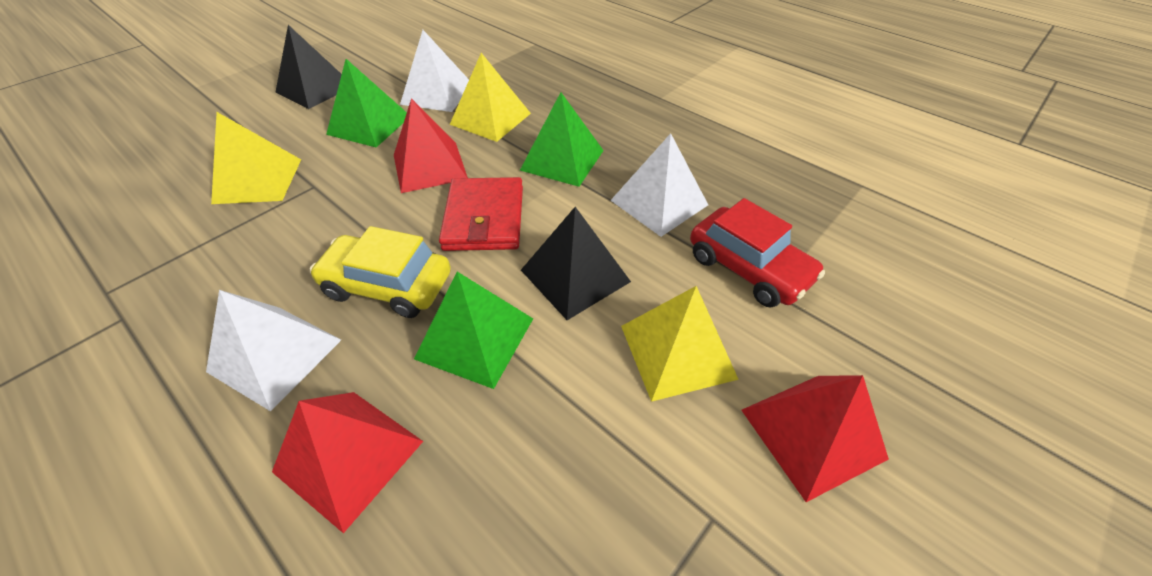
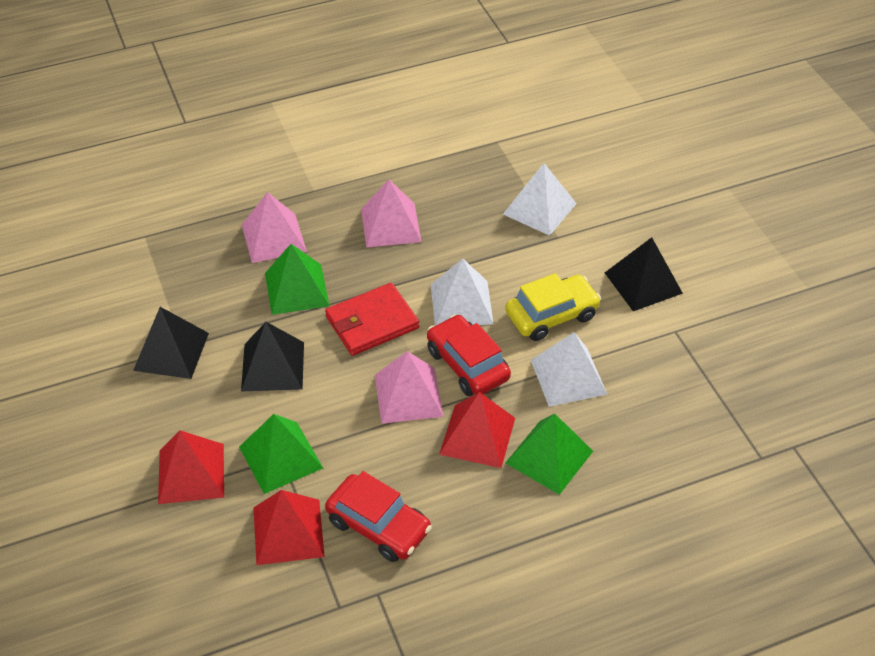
black pyramid: 2 -> 3
pink pyramid: 0 -> 3
red car: 1 -> 2
yellow pyramid: 3 -> 0

